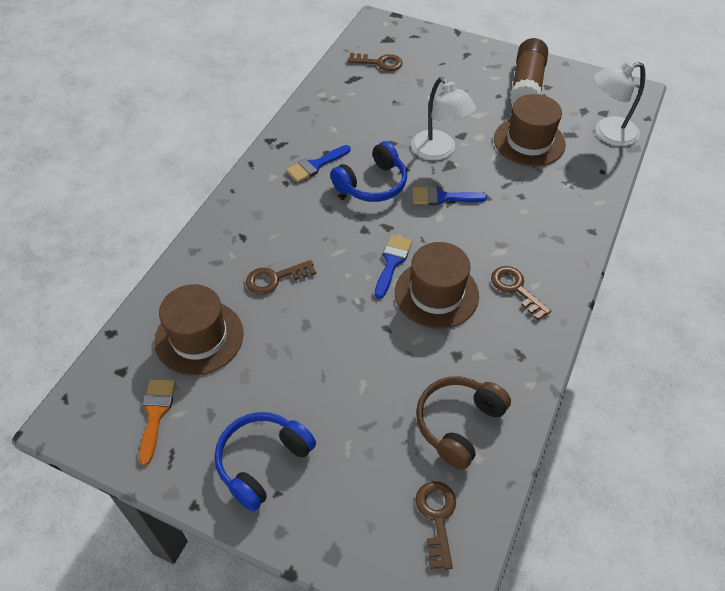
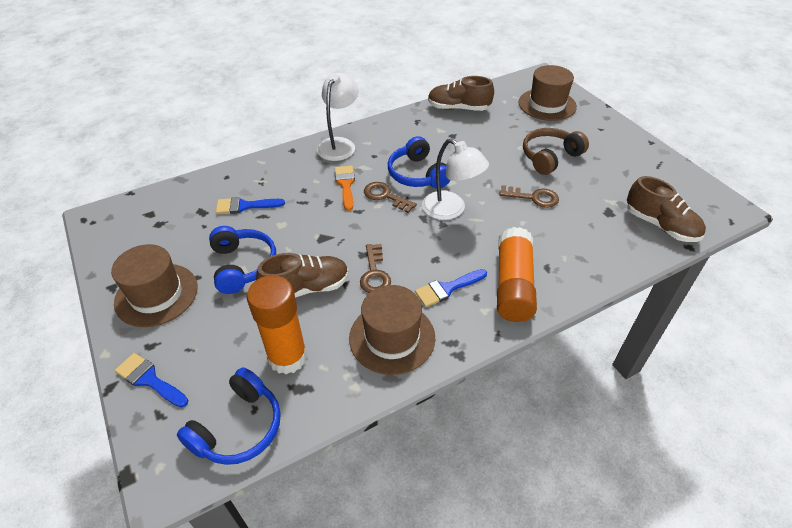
blue headphones: 2 -> 3
brown glue stick: 1 -> 0
brown key: 4 -> 3
brown shoe: 0 -> 3
orange glue stick: 0 -> 2

